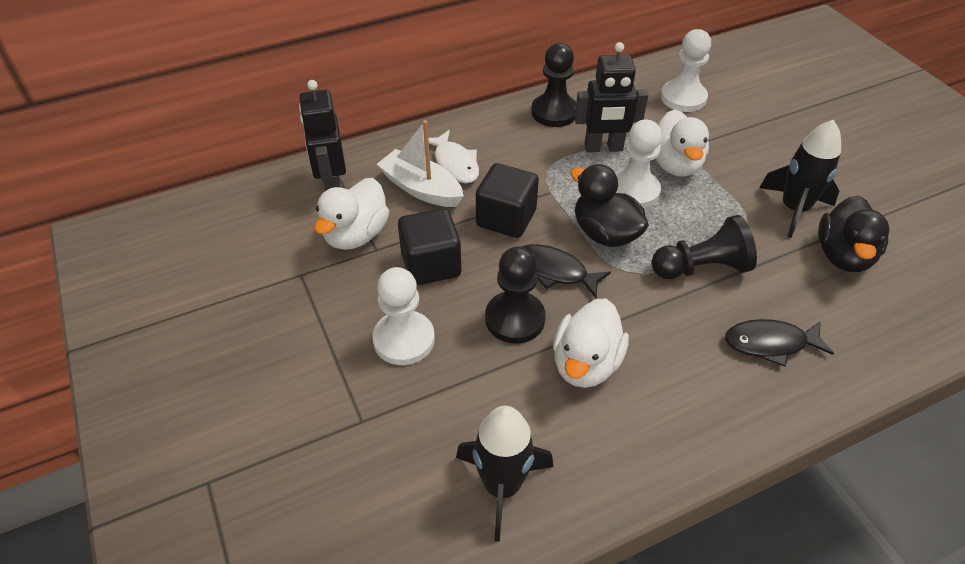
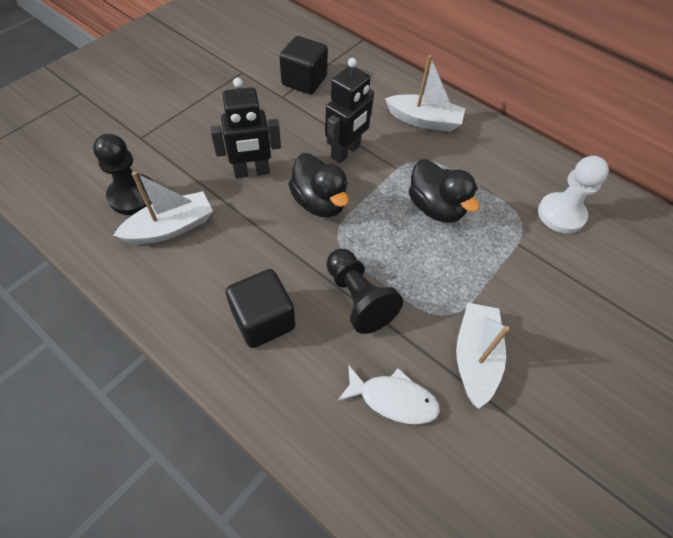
black fish: 2 -> 0
black pawn: 3 -> 2
black rocket: 2 -> 0
white boat: 1 -> 3
white duck: 3 -> 0
white pawn: 3 -> 1

